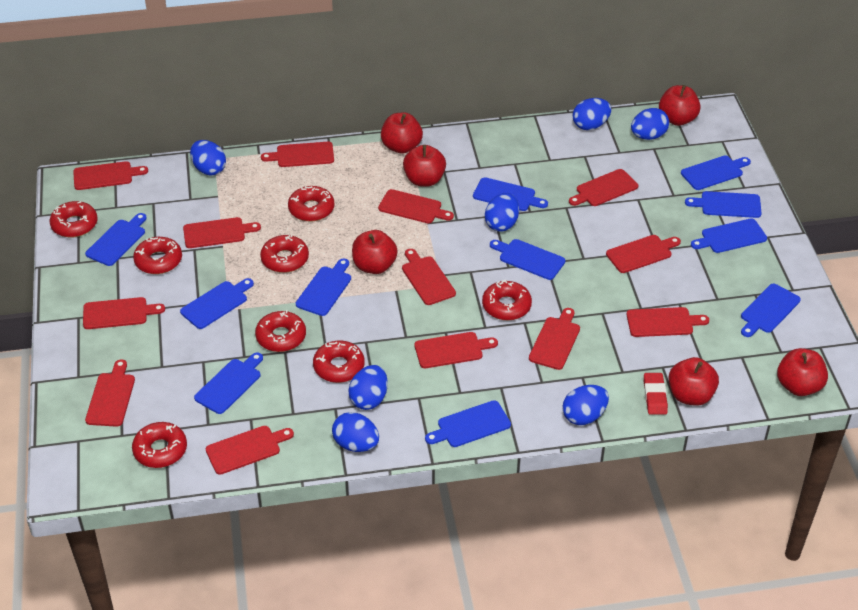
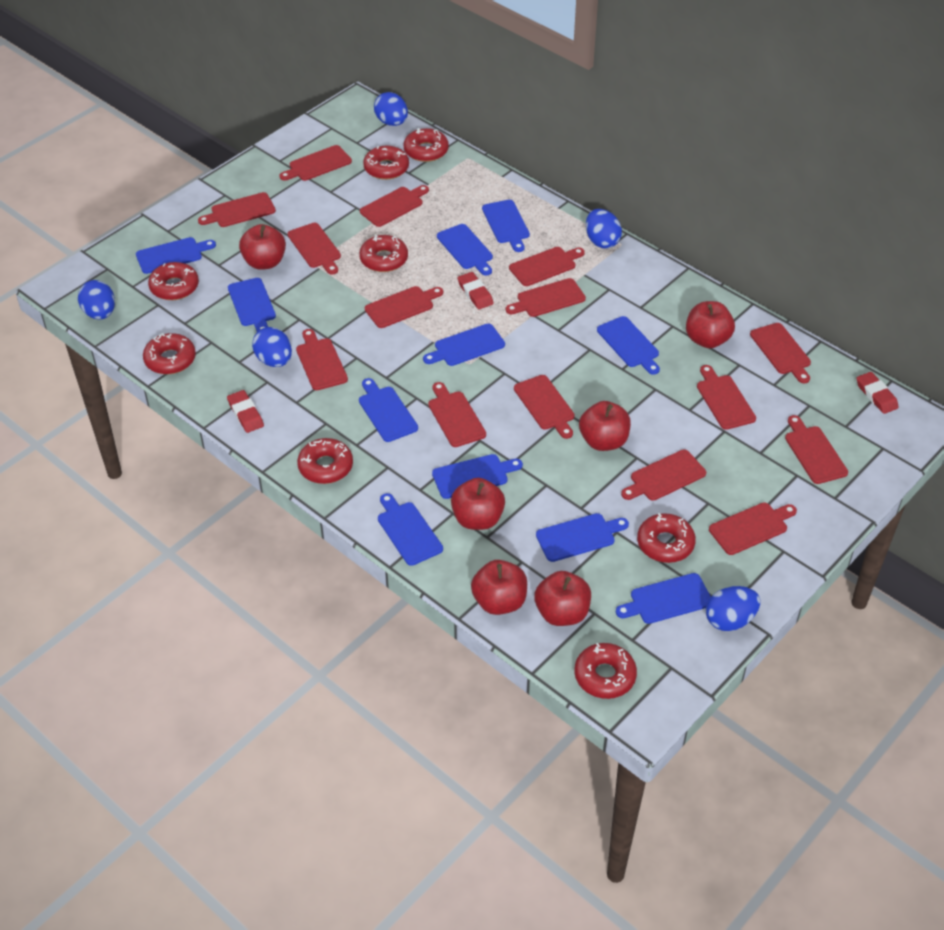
blue egg: 7 -> 5
red cutting board: 13 -> 15
red eraser: 1 -> 3

